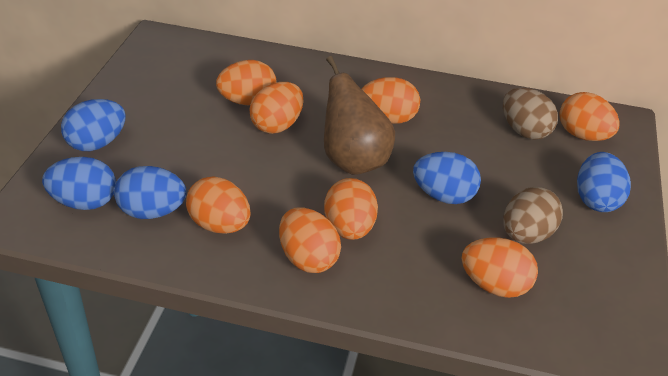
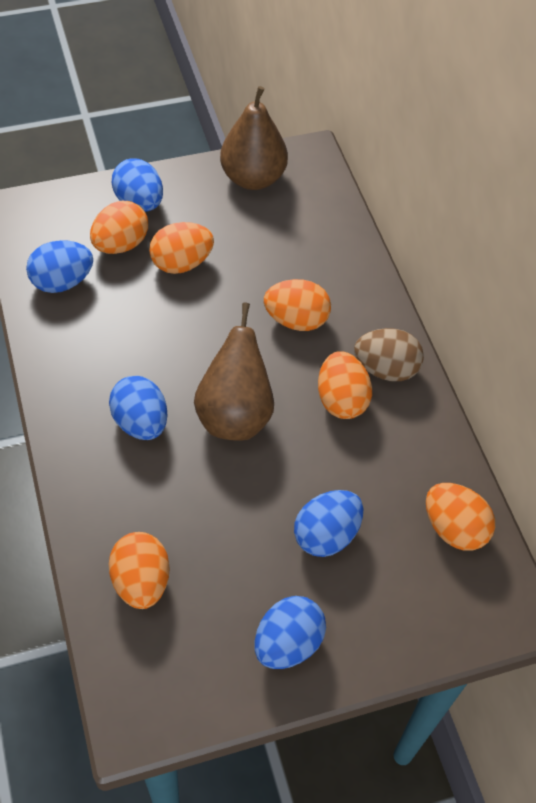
brown egg: 2 -> 1
brown pear: 1 -> 2
orange egg: 8 -> 6

